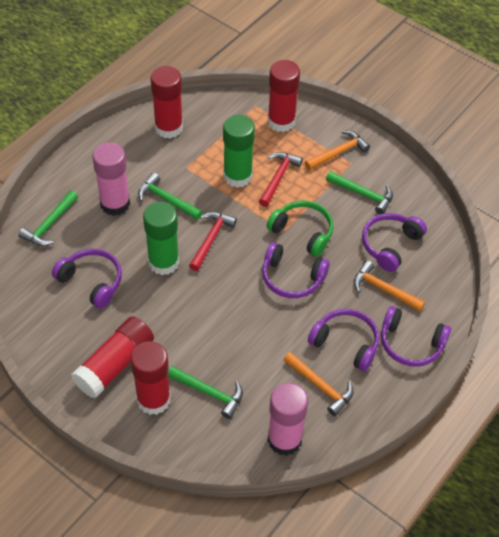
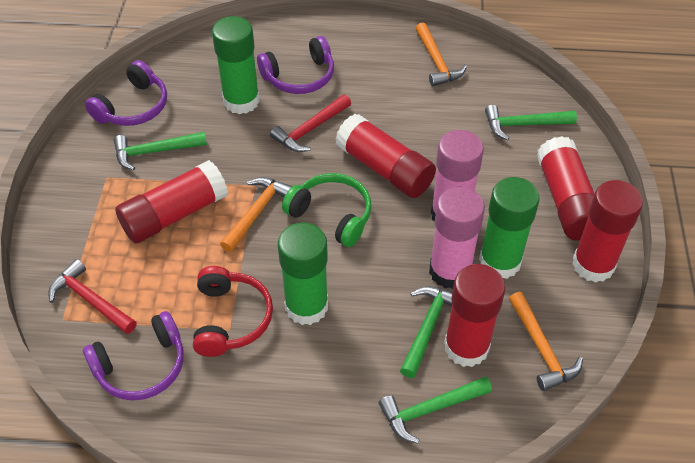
green glue stick: 2 -> 3
purple headphones: 5 -> 3
red glue stick: 4 -> 5
red headphones: 0 -> 1

